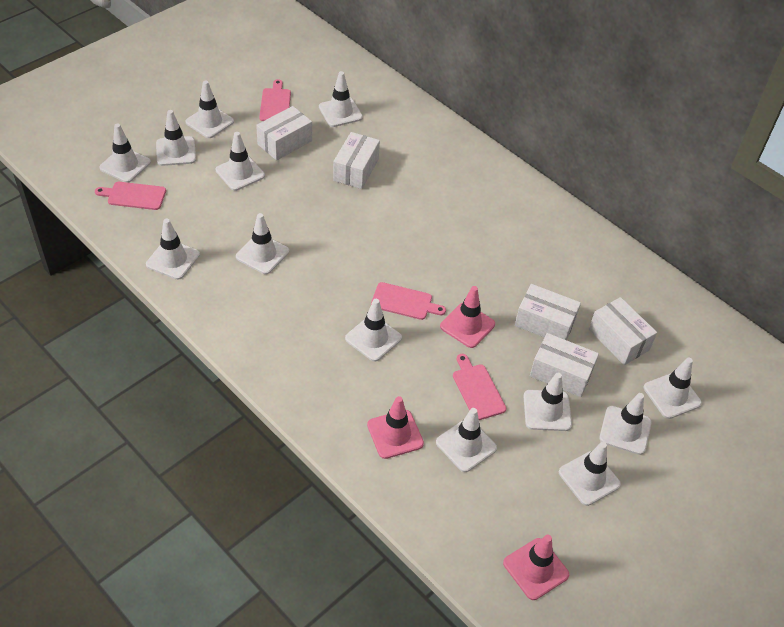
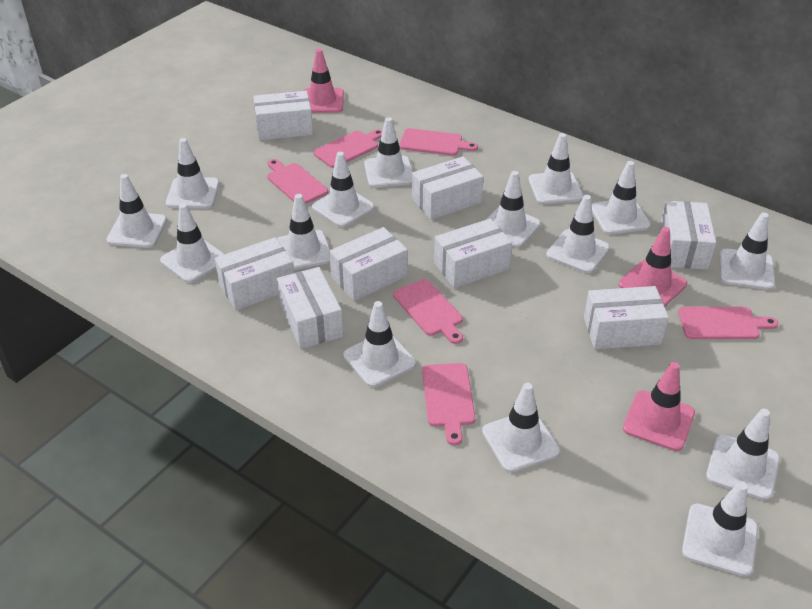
pink cutting board: 4 -> 6
white box: 5 -> 8
white traffic cone: 13 -> 15

